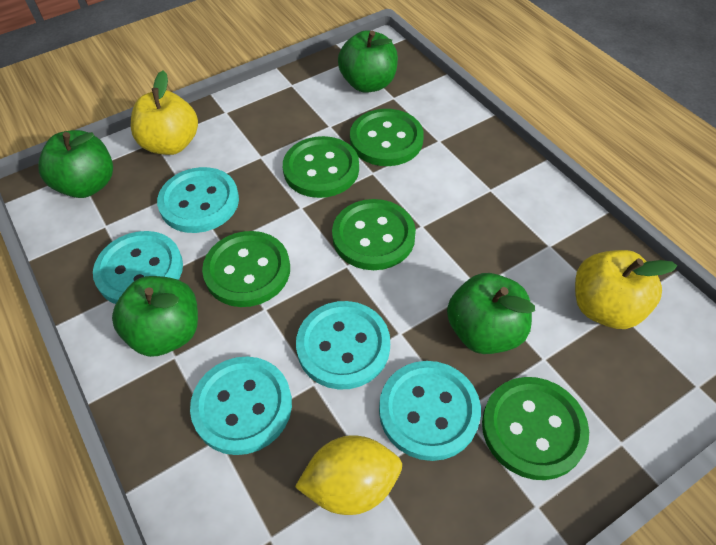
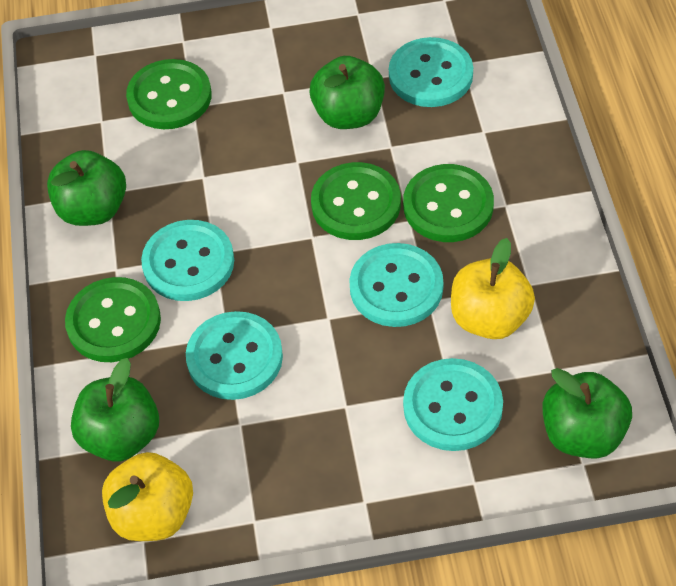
green button: 5 -> 4
yellow lemon: 1 -> 0

